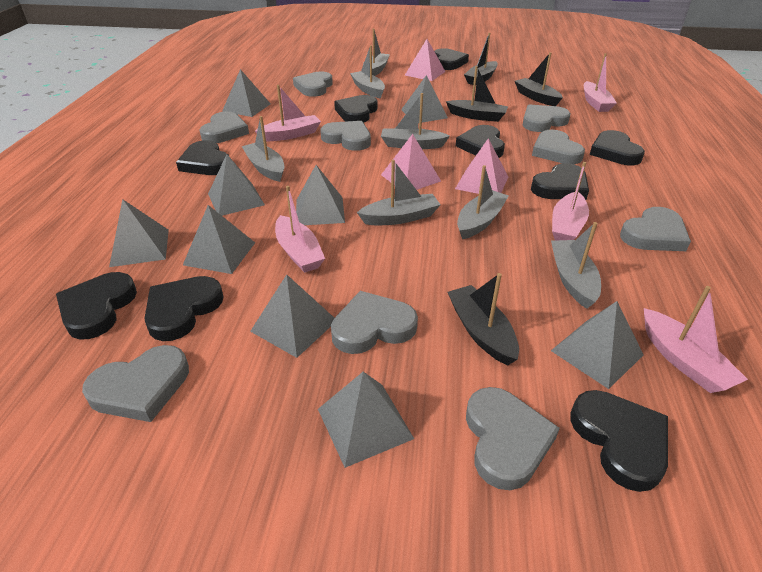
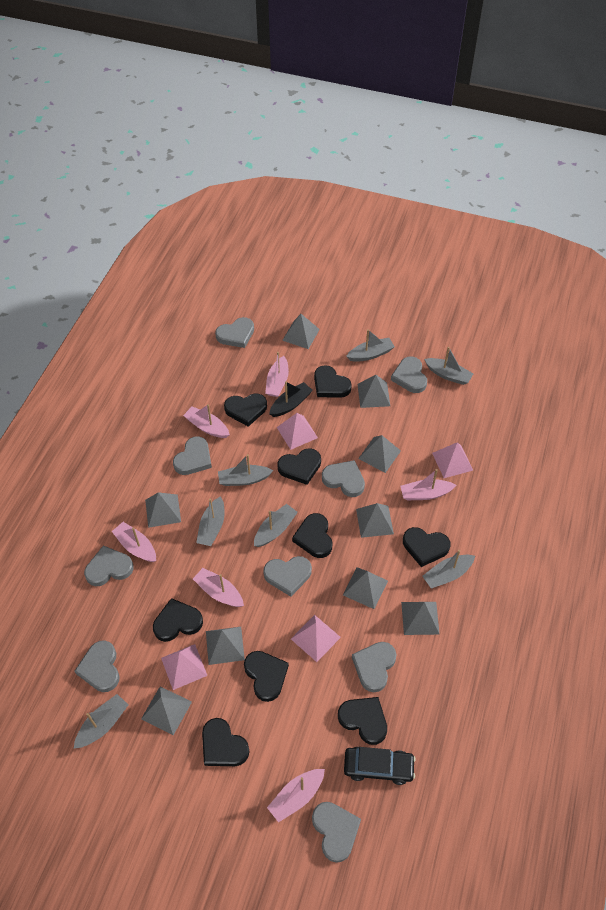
black boat: 4 -> 1
black car: 0 -> 1
pink boat: 5 -> 6
pink pyramid: 3 -> 4

